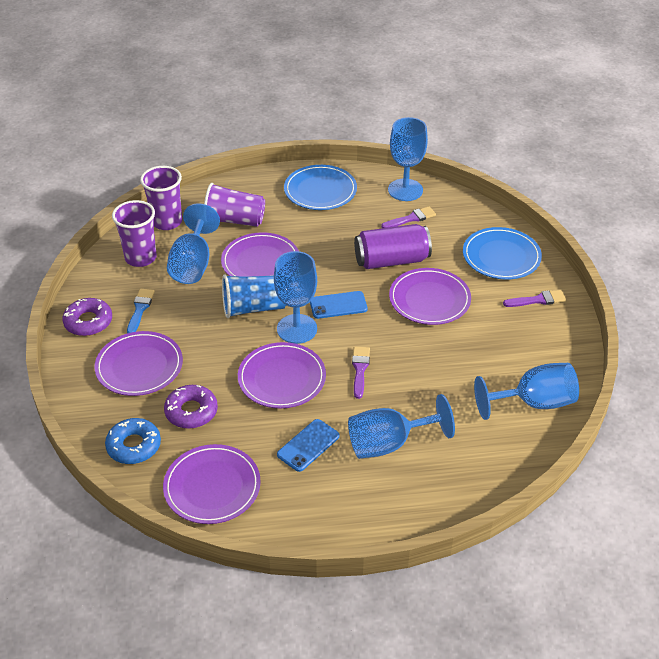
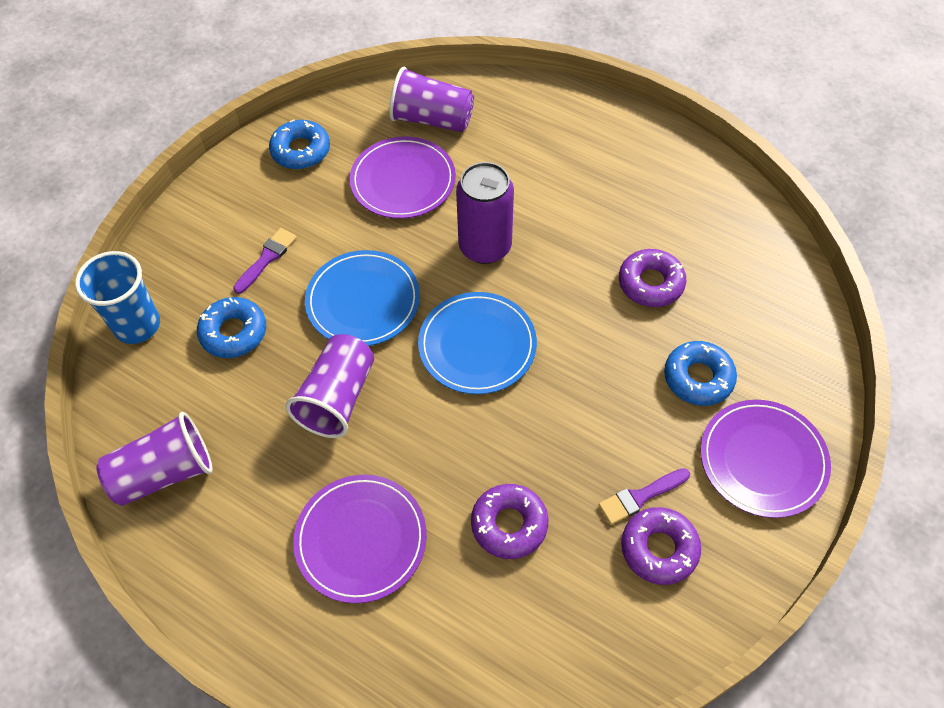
blue brush: 1 -> 0
blue donut: 1 -> 3
blue goblet: 5 -> 0
blue phone: 2 -> 0
purple brush: 3 -> 2
purple donut: 2 -> 3
purple plate: 5 -> 3

